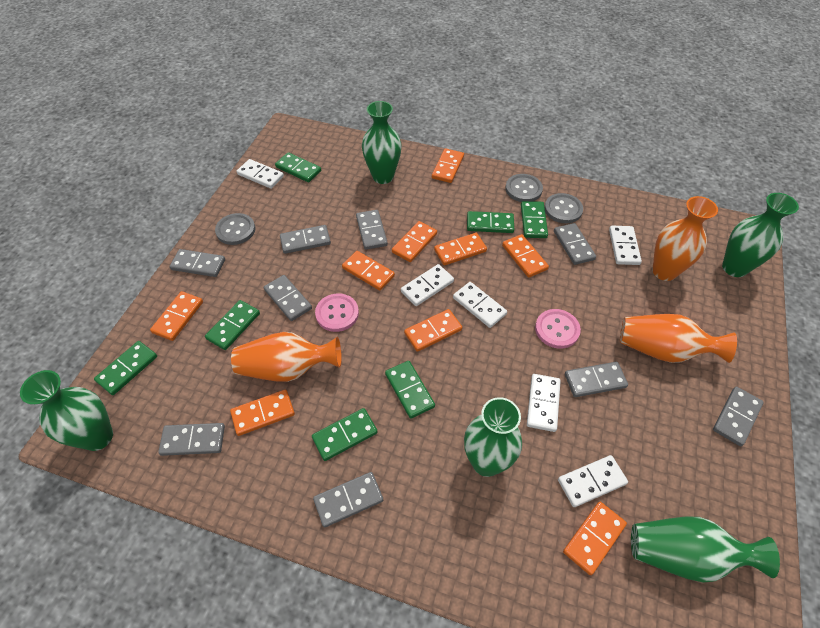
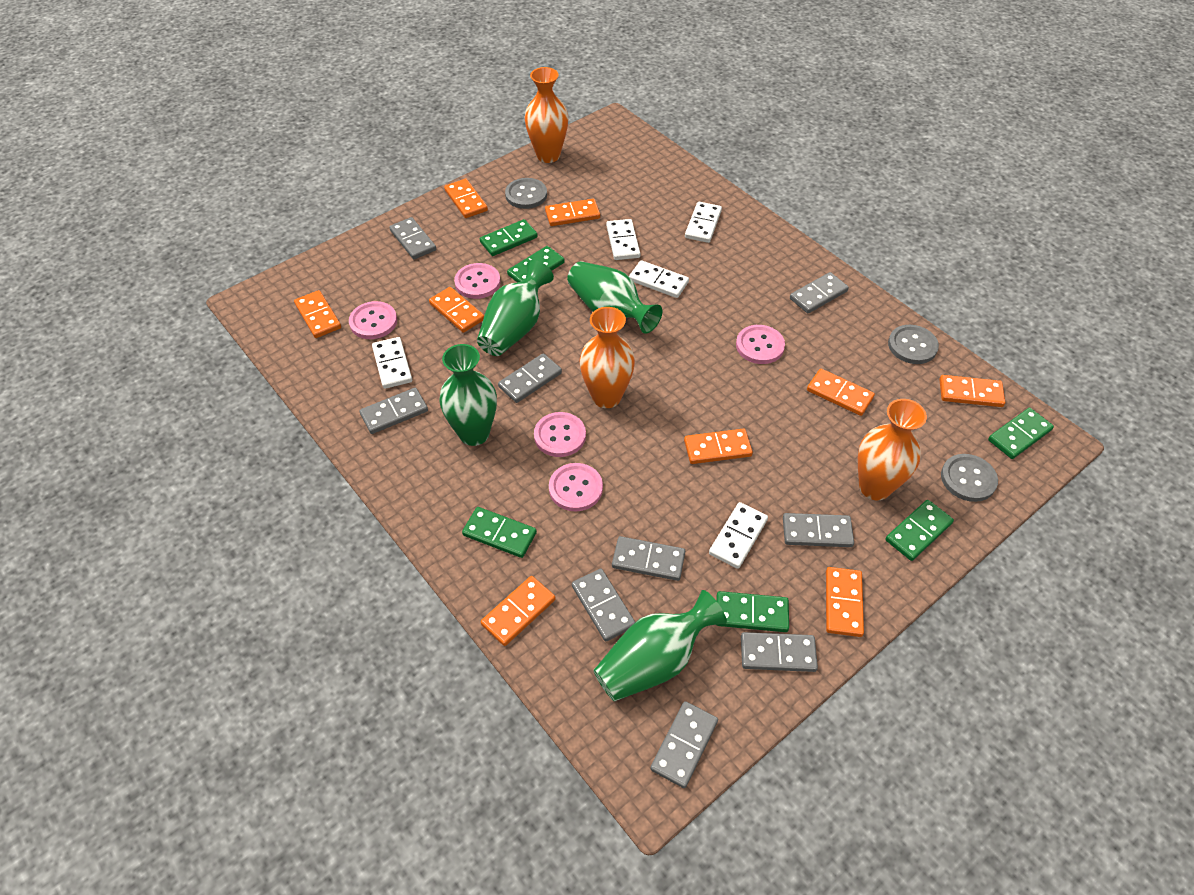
green domino: 7 -> 6
green vase: 5 -> 4
pink button: 2 -> 5
white domino: 6 -> 5

